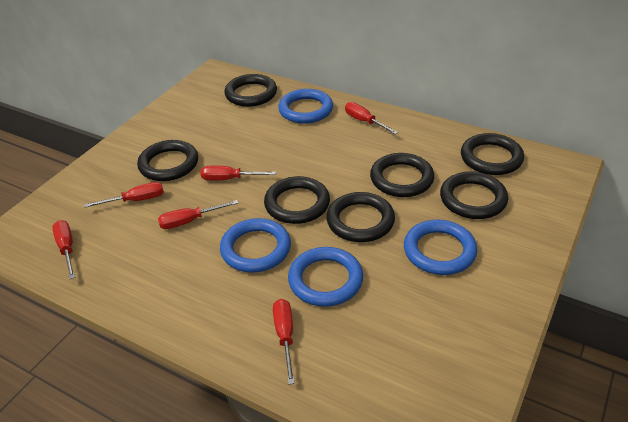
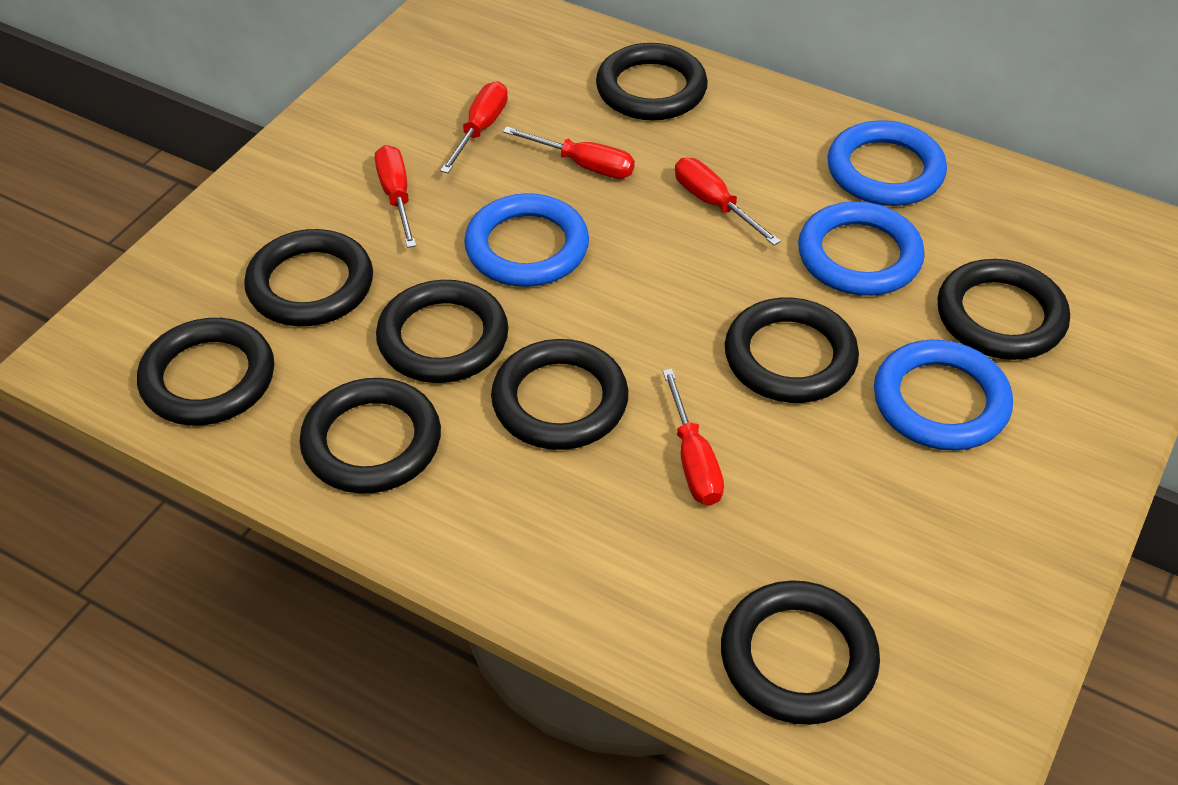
black ring: 7 -> 9
red screwdriver: 6 -> 5

